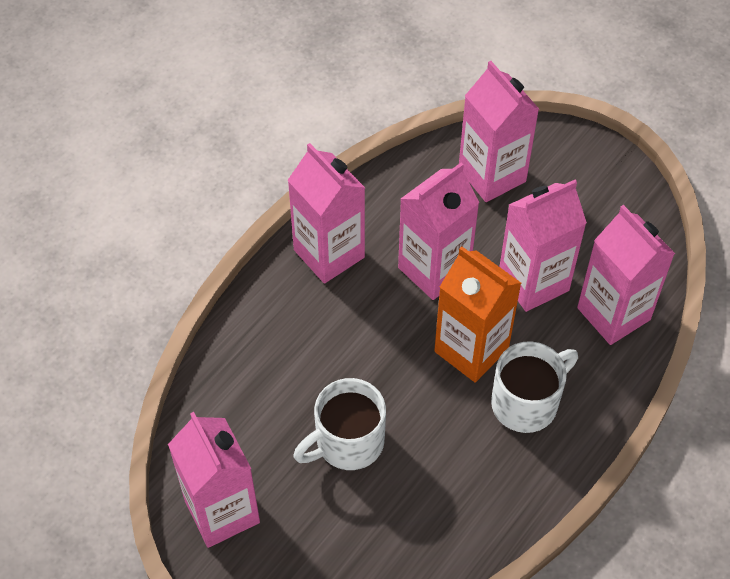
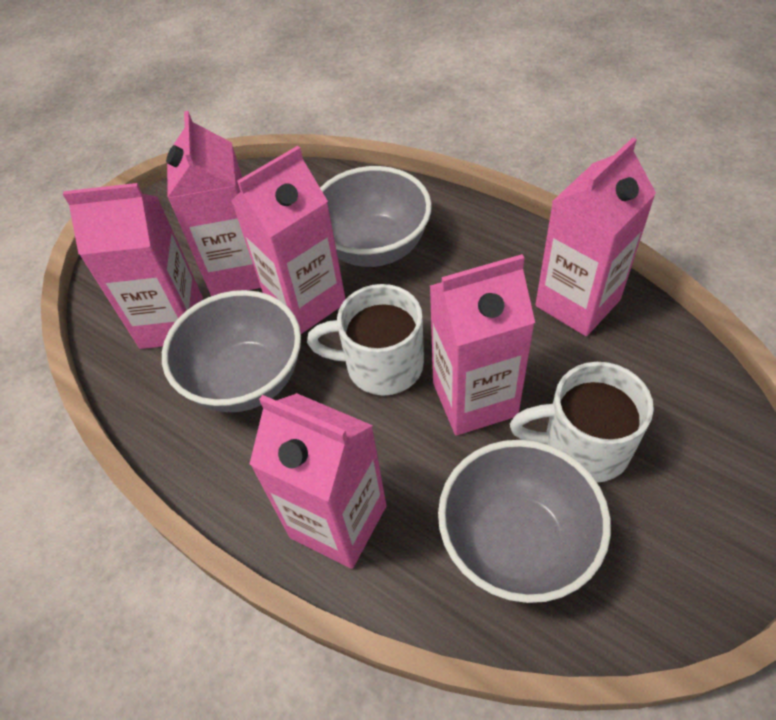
grey bowl: 0 -> 3
orange carton: 1 -> 0

